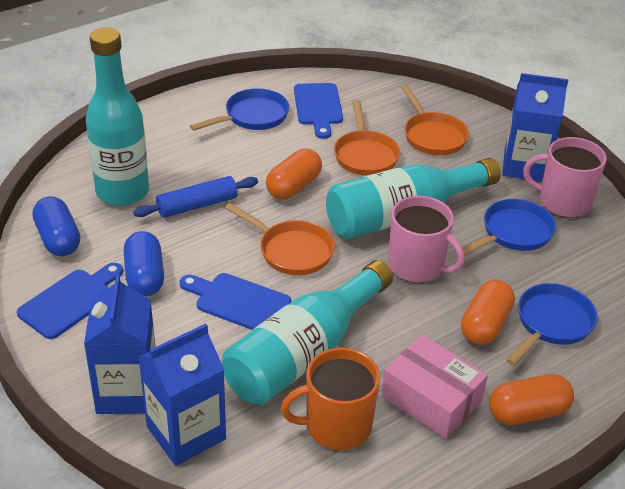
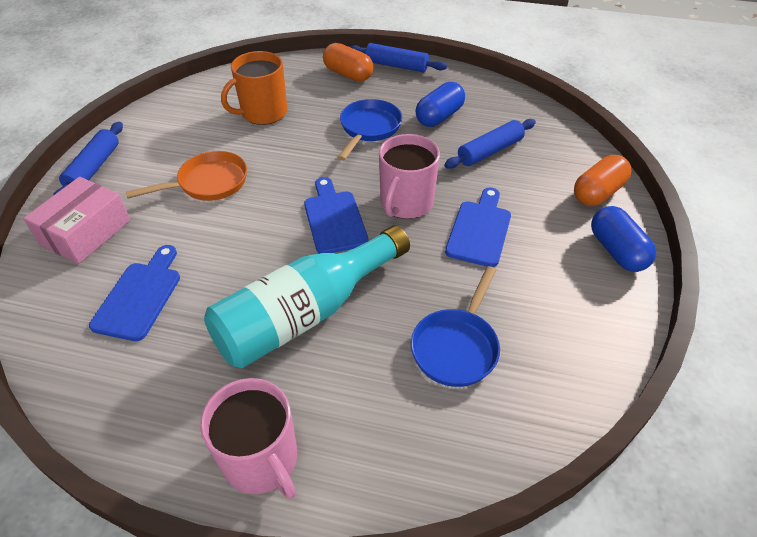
blue carton: 3 -> 0
blue pan: 3 -> 2
blue rolling pin: 1 -> 3
orange capsule: 3 -> 2
orange pan: 3 -> 1
turquoise bottle: 3 -> 1

